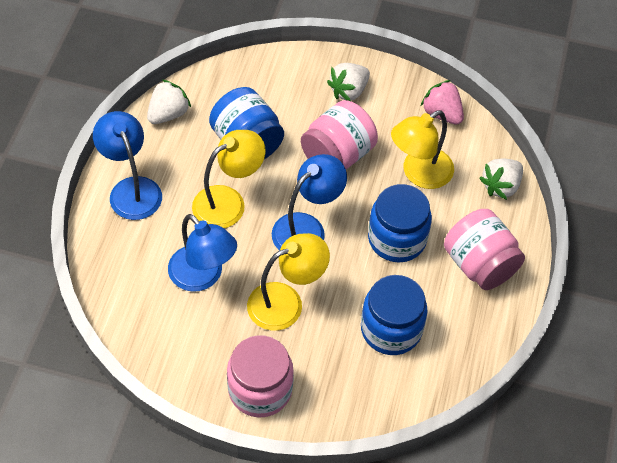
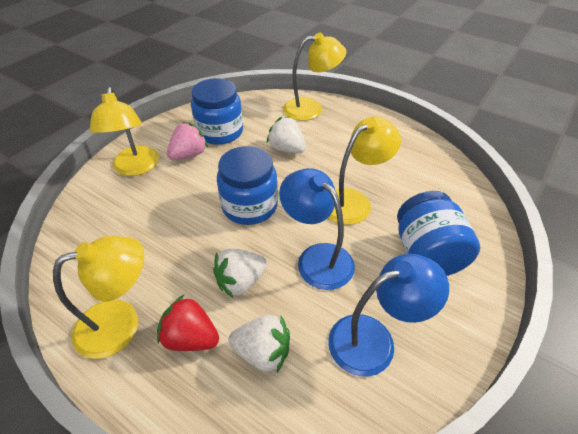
blue lamp: 3 -> 2
pink jar: 3 -> 0
red strawberry: 0 -> 1
yellow lamp: 3 -> 4

